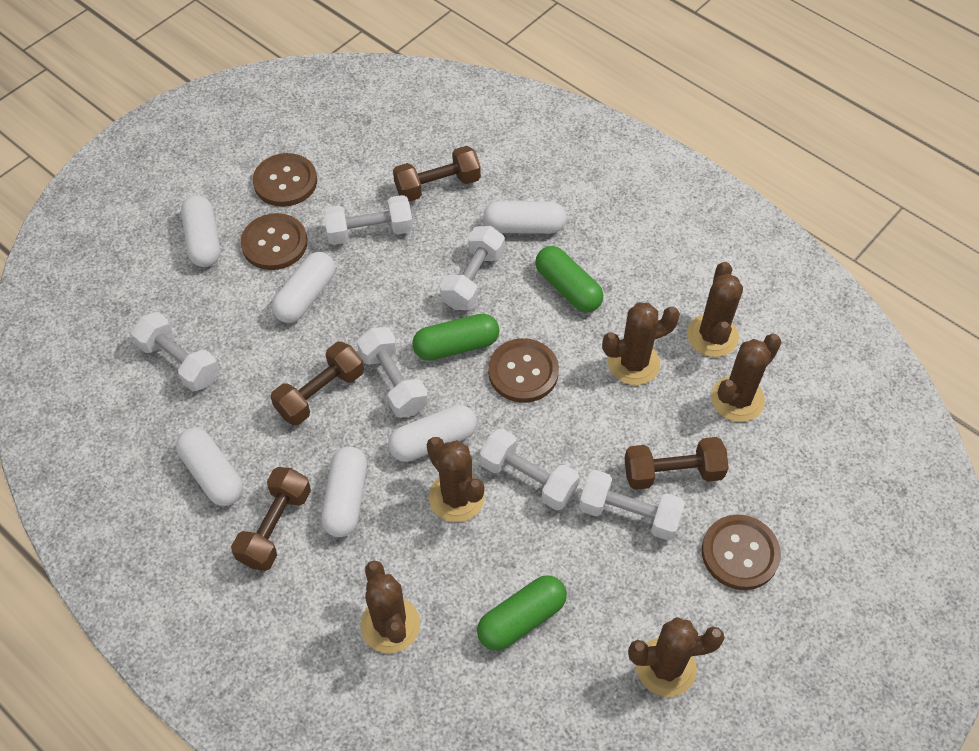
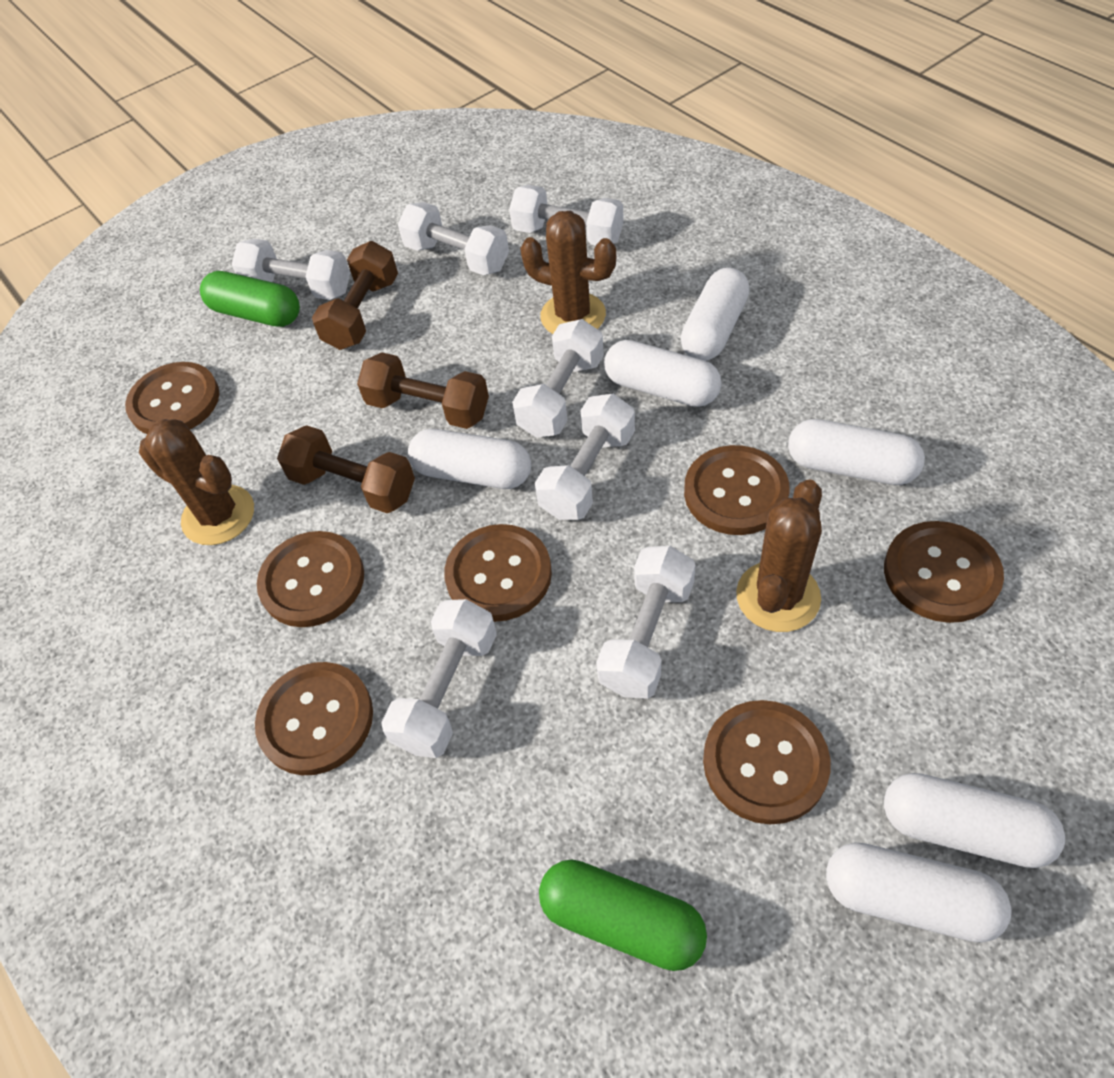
brown button: 4 -> 7
brown cactus: 6 -> 3
brown dumbbell: 4 -> 3
green capsule: 3 -> 2
white dumbbell: 6 -> 7

